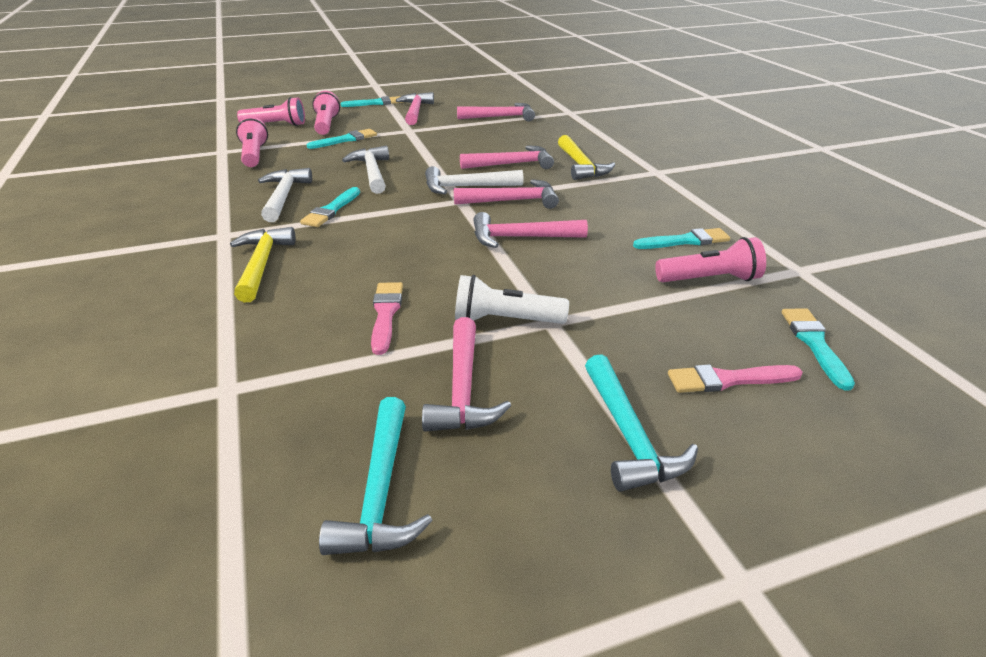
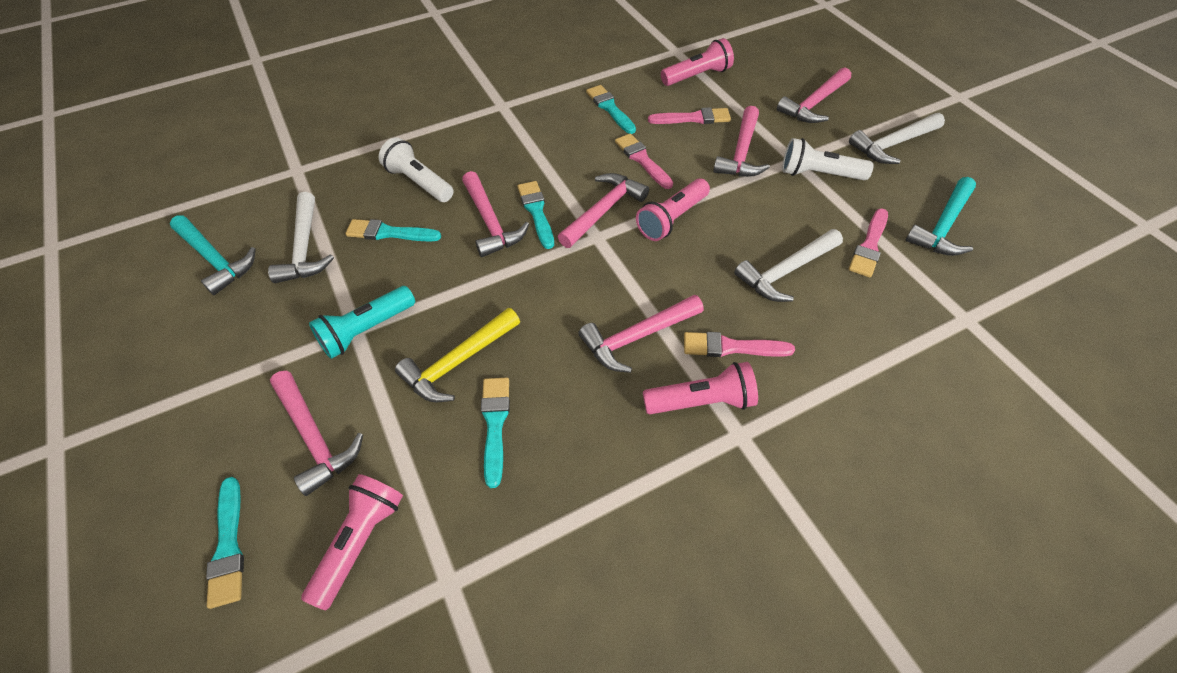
pink brush: 2 -> 4
turquoise flashlight: 0 -> 1
white flashlight: 1 -> 2
yellow hammer: 2 -> 1

